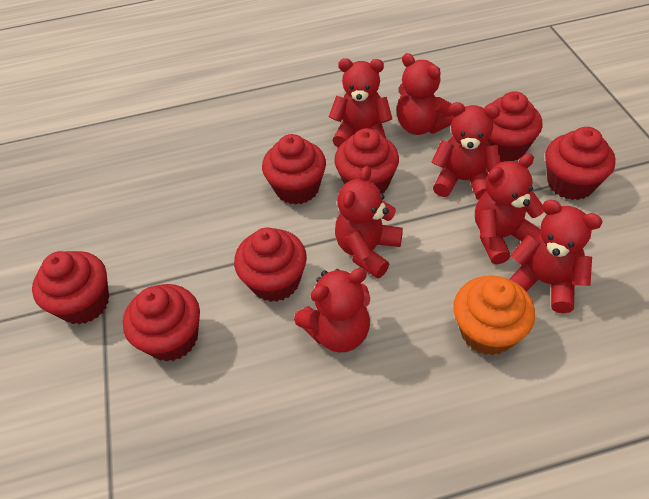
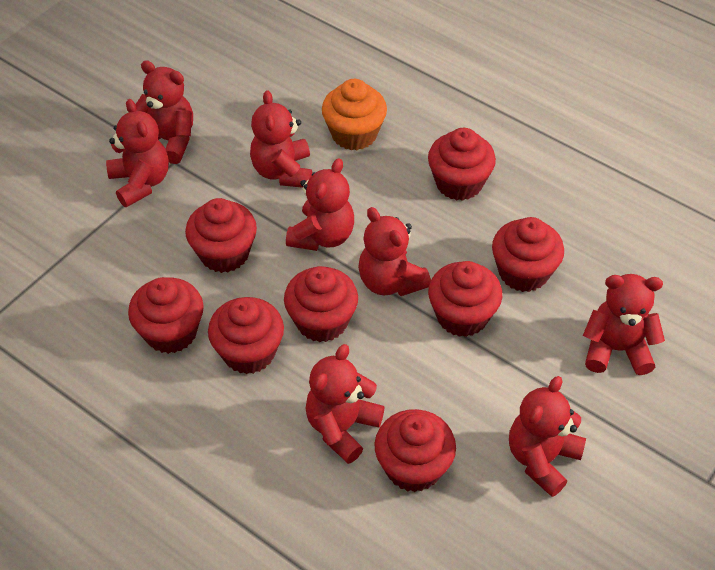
red cupcake: 7 -> 8
red teddy bear: 7 -> 8

